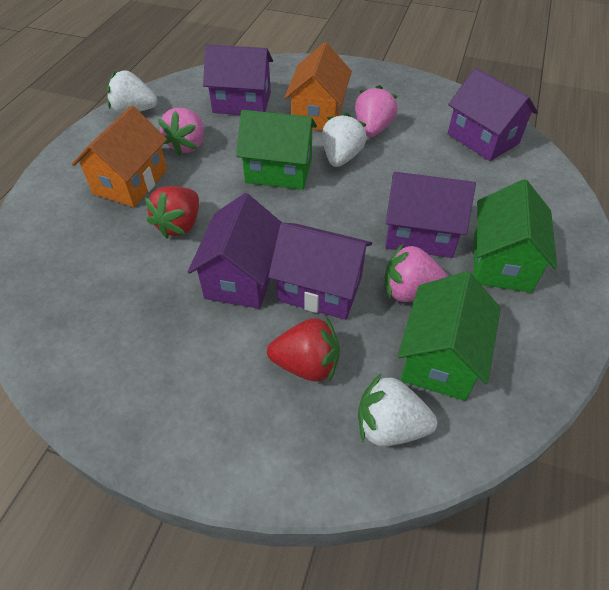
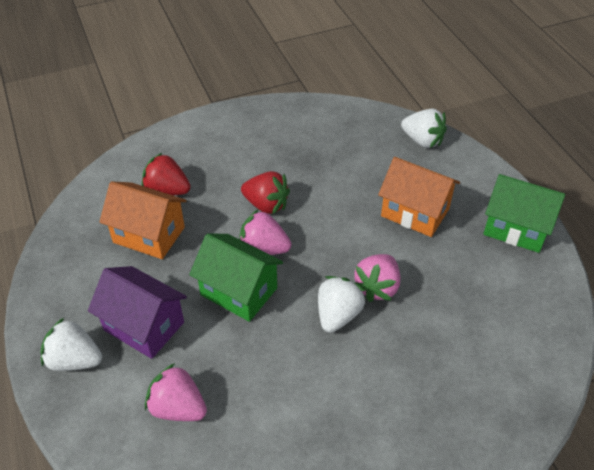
green house: 3 -> 2
purple house: 5 -> 1

